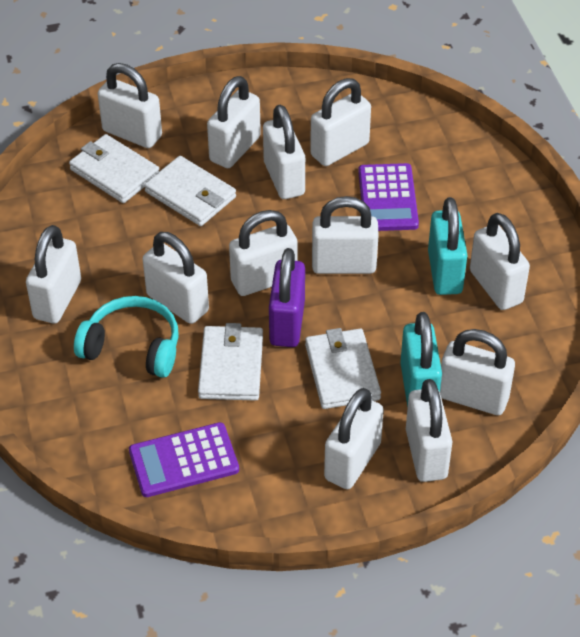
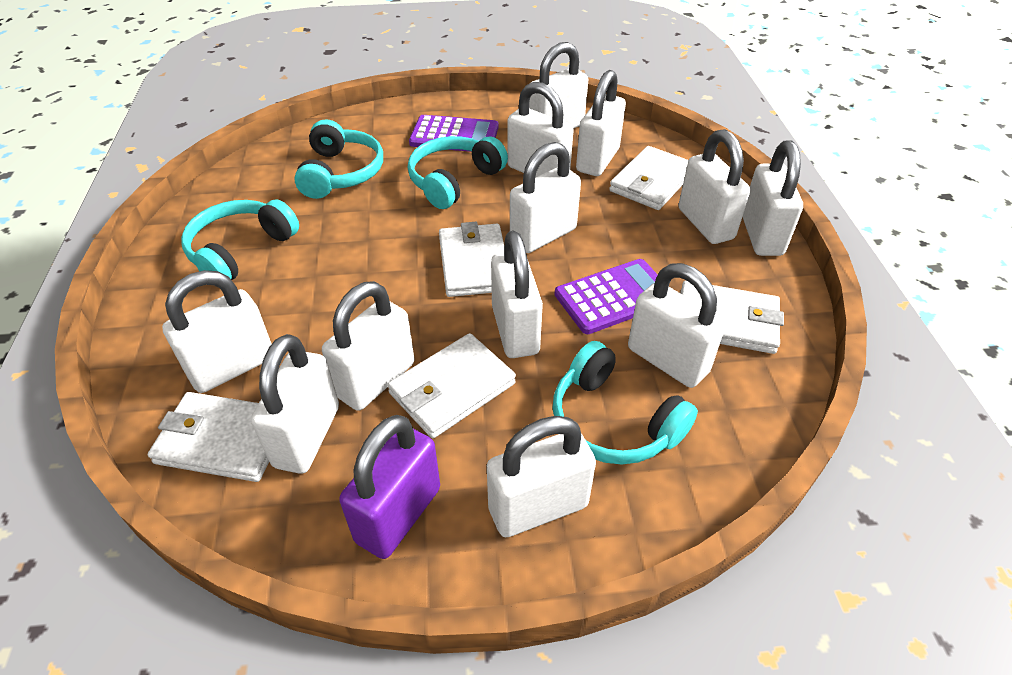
turquoise headphones: 1 -> 4
turquoise padlock: 2 -> 0
white wallet: 4 -> 5

